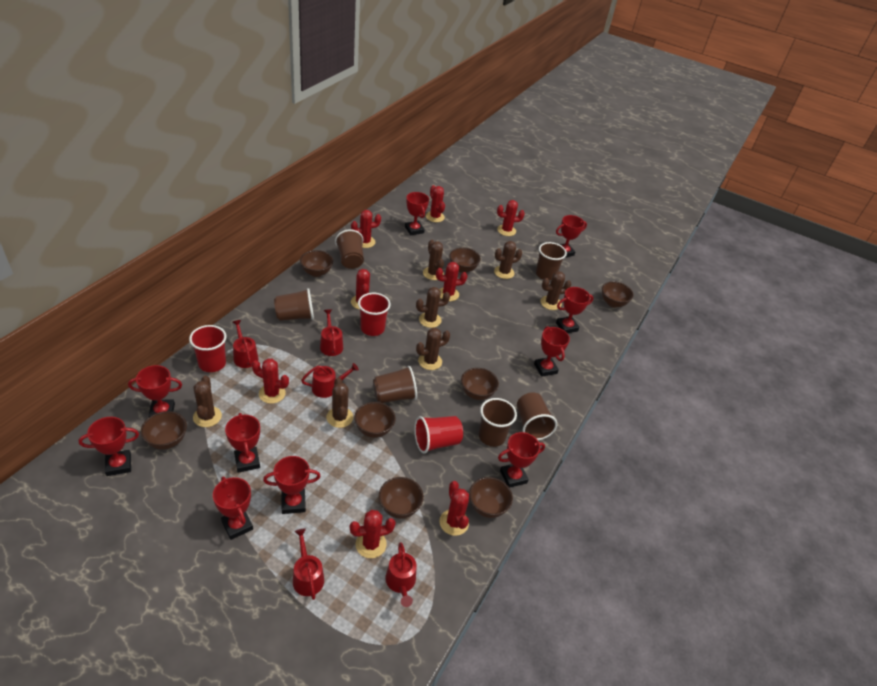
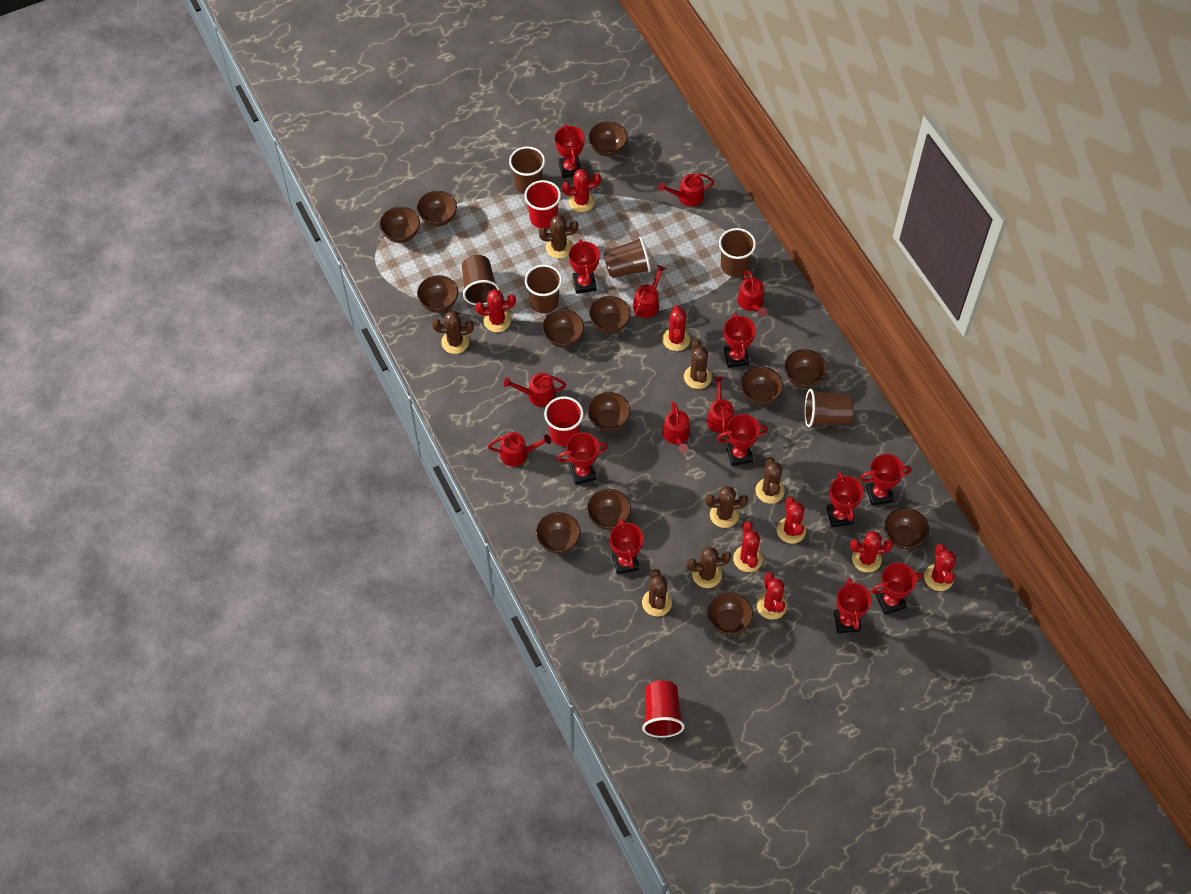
brown bowl: 8 -> 13
red watering can: 5 -> 7

